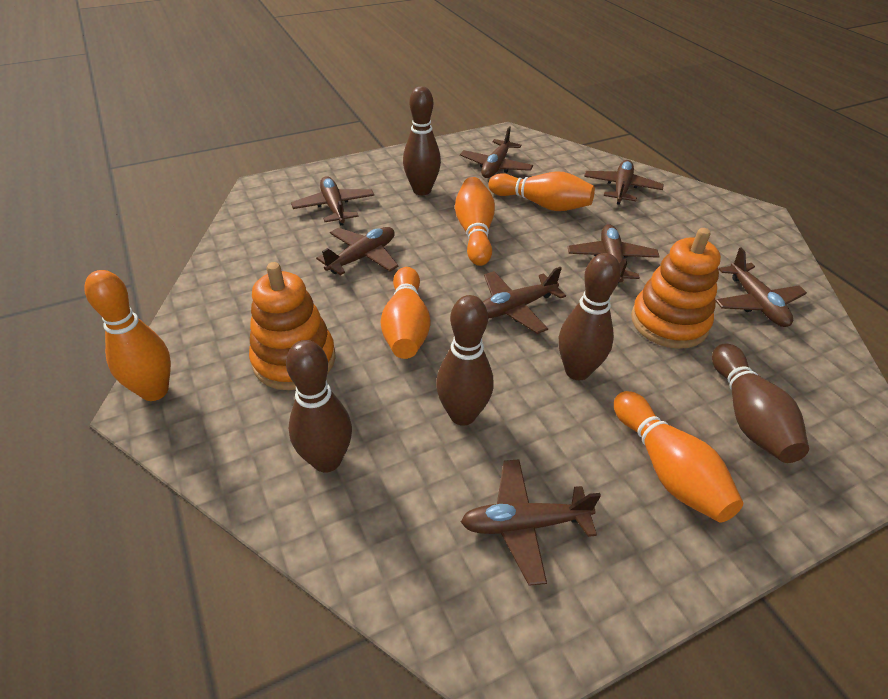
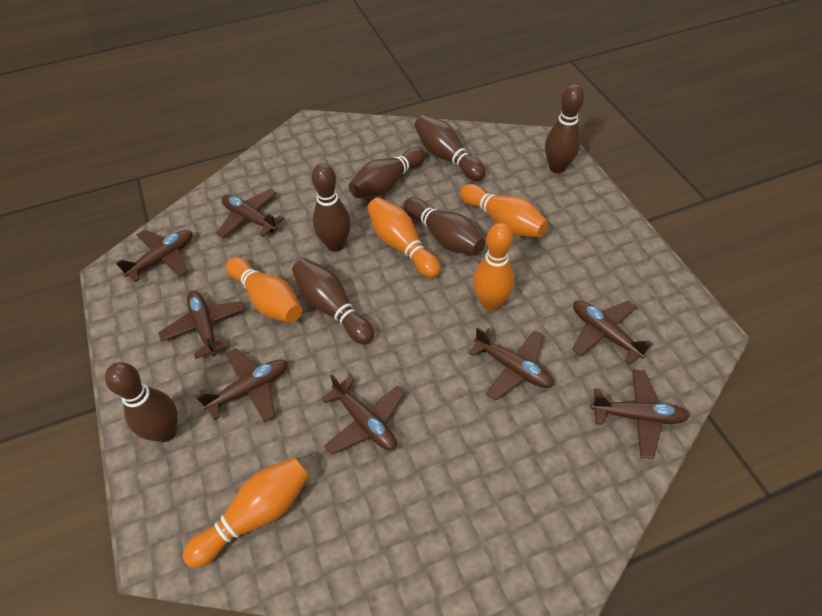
brown bowling pin: 5 -> 7
orange stacking toy: 2 -> 0

